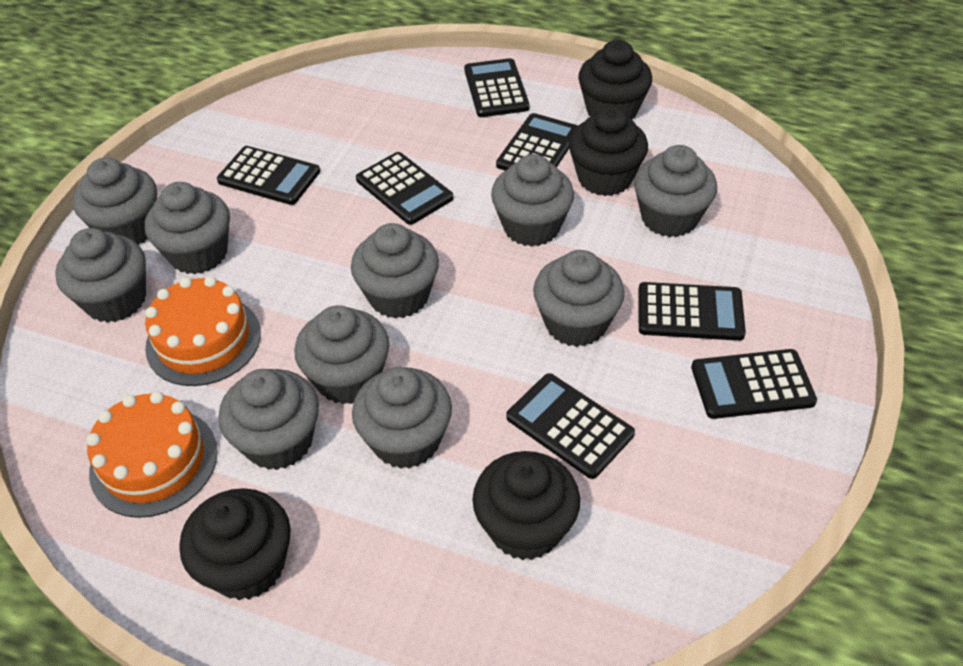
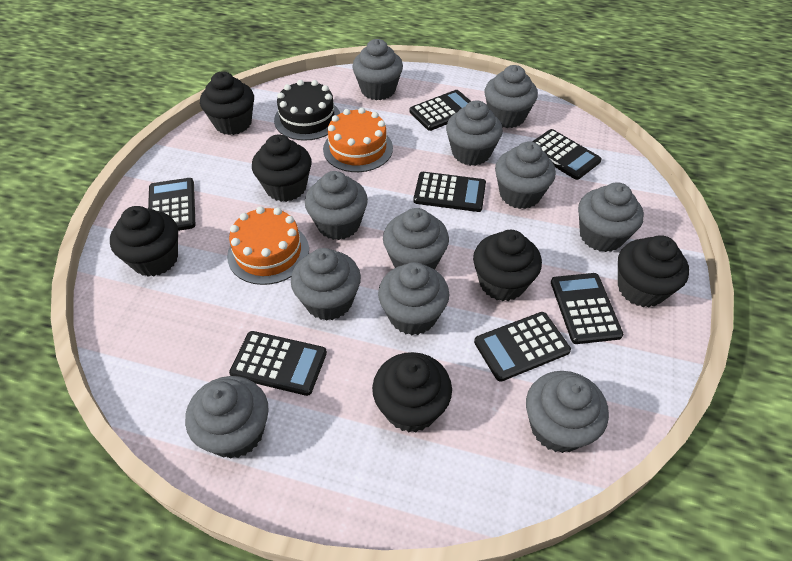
black cake: 0 -> 1
black cupcake: 4 -> 6
grey cupcake: 10 -> 11

